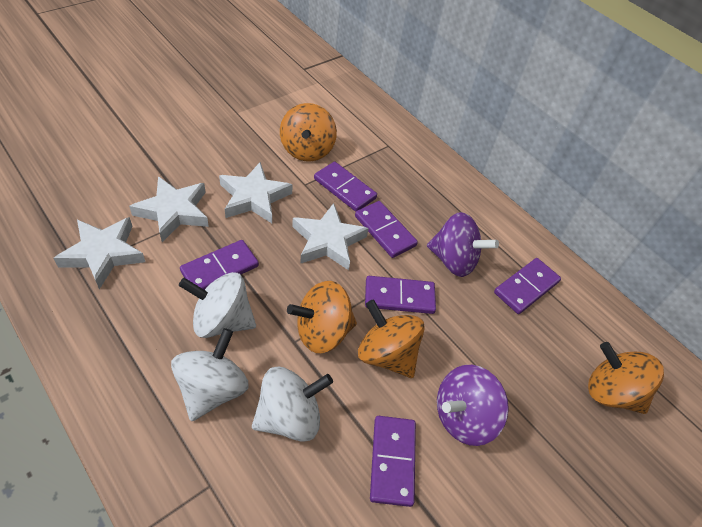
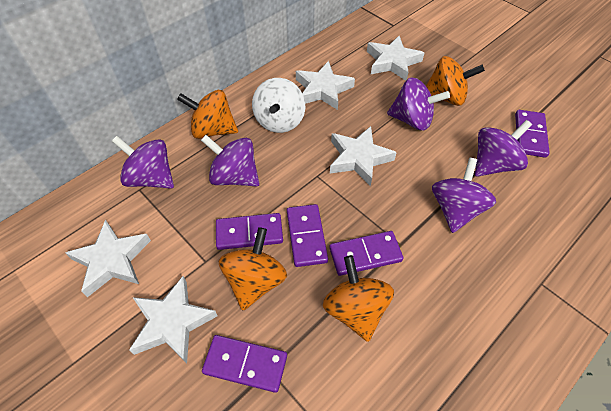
purple domino: 6 -> 5
purple spinning top: 2 -> 5
white spinning top: 3 -> 1
white star: 4 -> 5

